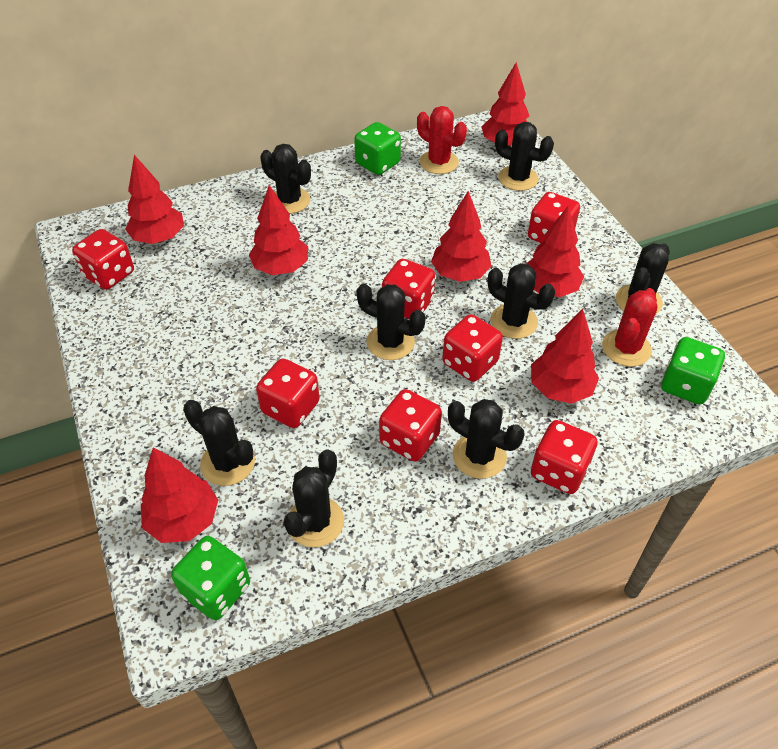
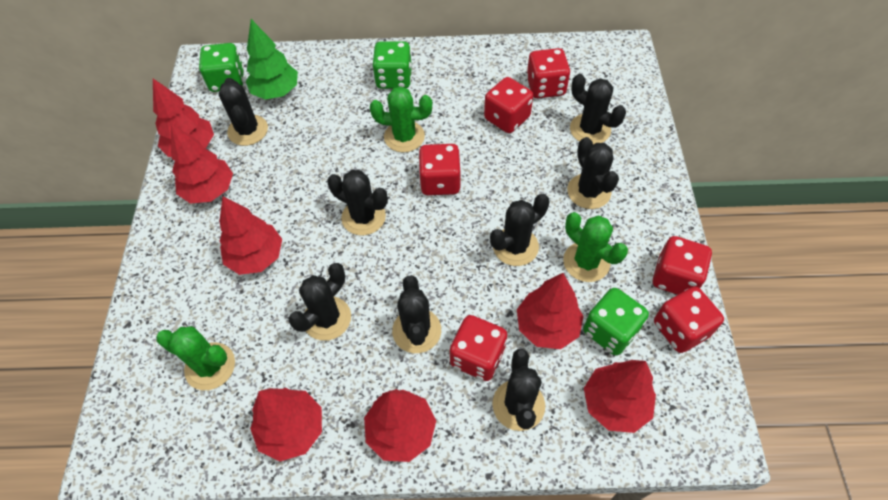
green cactus: 0 -> 3
green tree: 0 -> 1
red cactus: 2 -> 0
red dice: 7 -> 6

